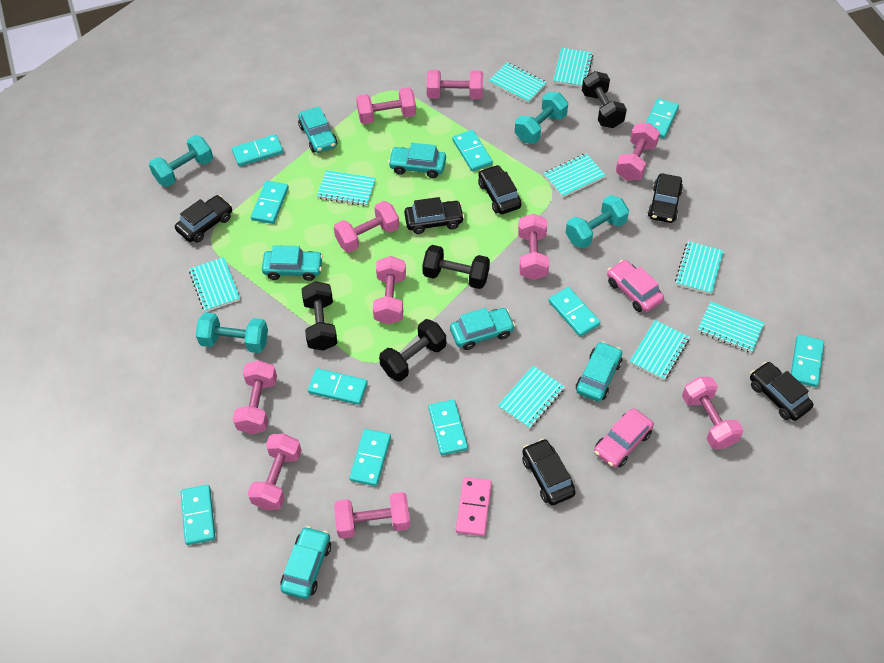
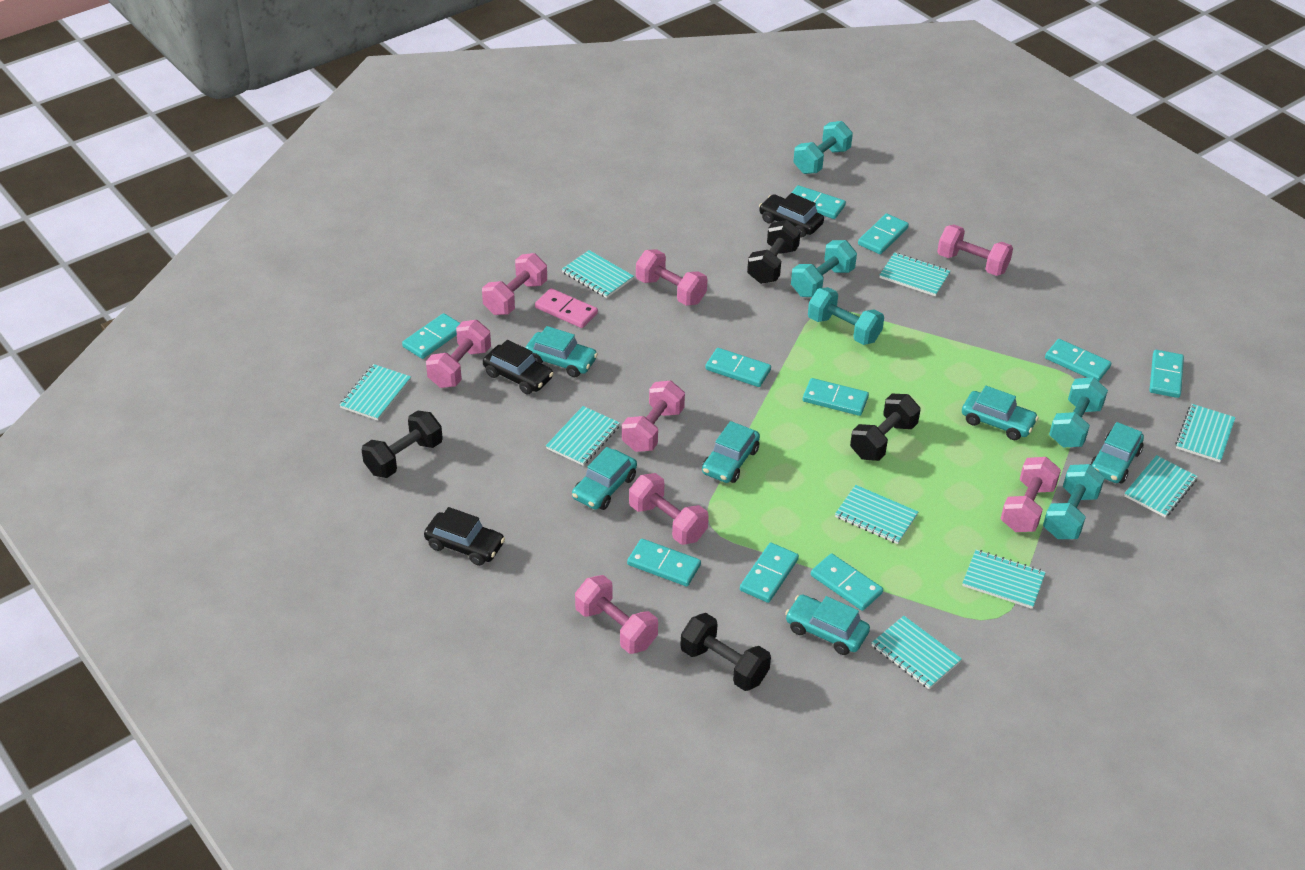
black car: 6 -> 3
pink car: 2 -> 0
pink dumbbell: 10 -> 8
turquoise dumbbell: 4 -> 5

